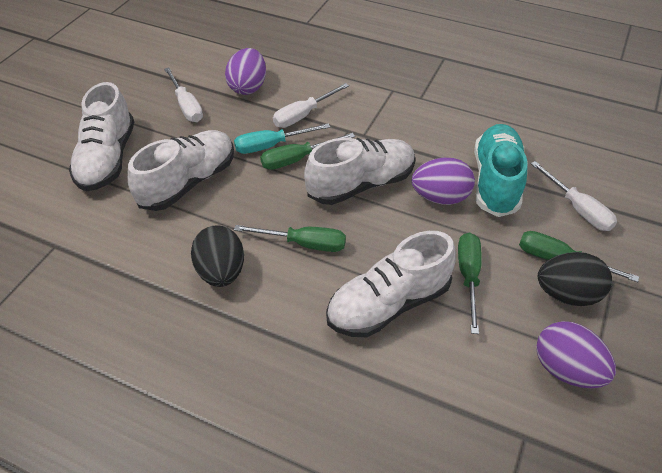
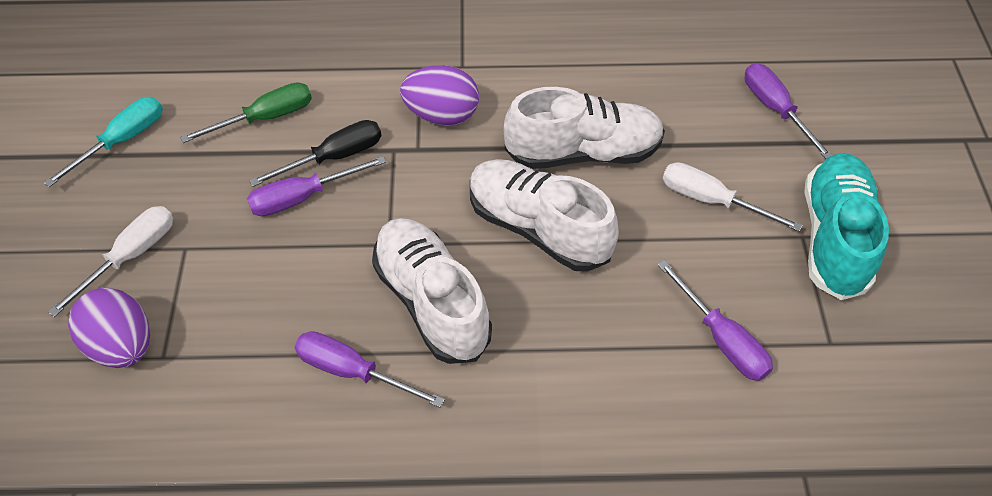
black egg: 2 -> 0
black screwdriver: 0 -> 1
green screwdriver: 4 -> 1
purple egg: 3 -> 2
purple screwdriver: 0 -> 4
white screwdriver: 3 -> 2
white shoe: 4 -> 3

